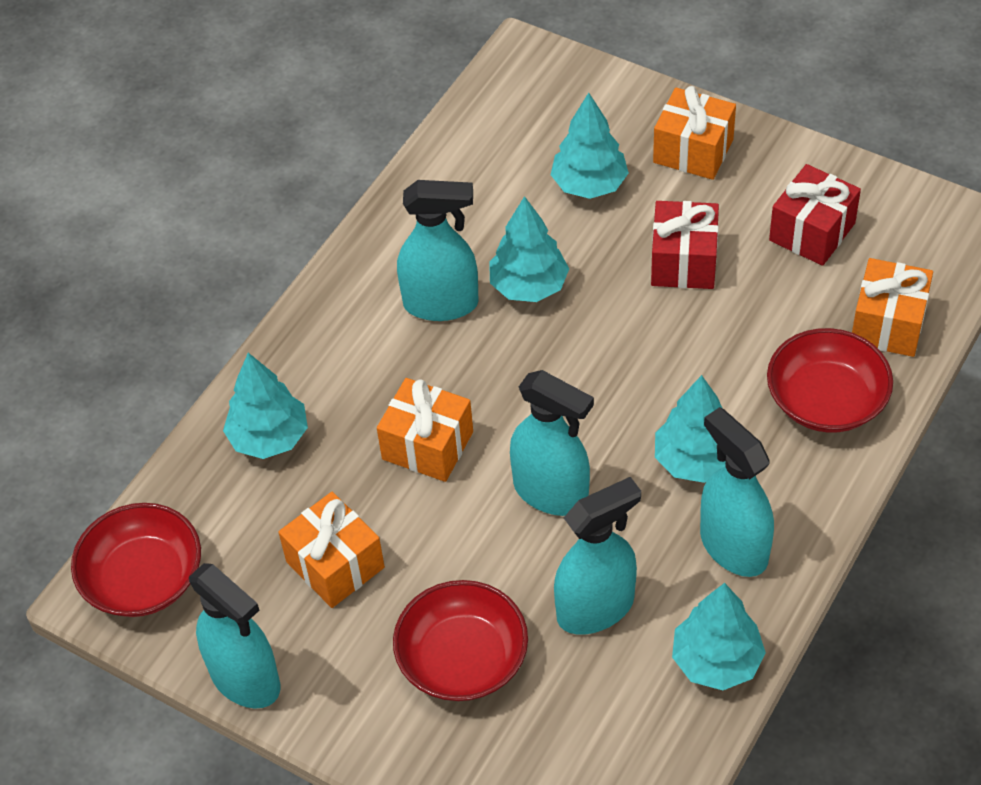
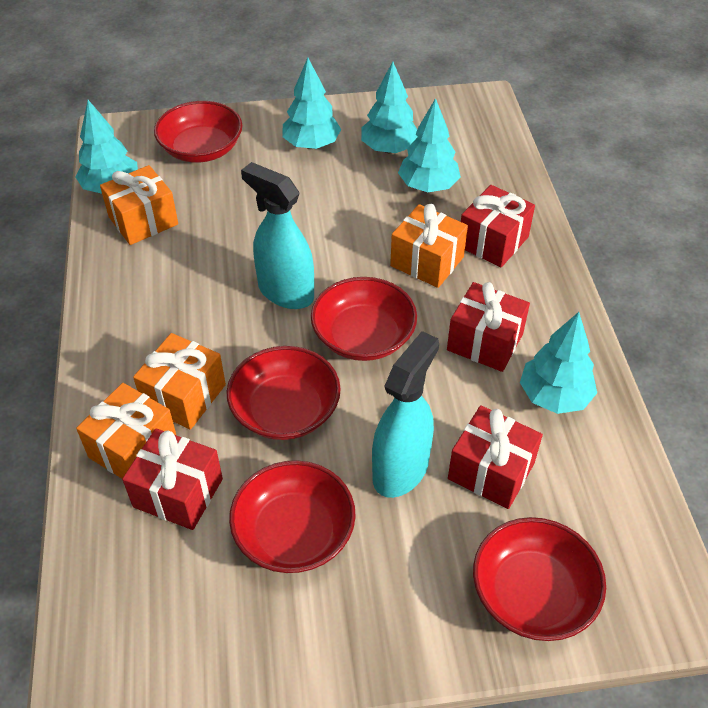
red bowl: 3 -> 5
red gift: 2 -> 4
turquoise spray bottle: 5 -> 2

